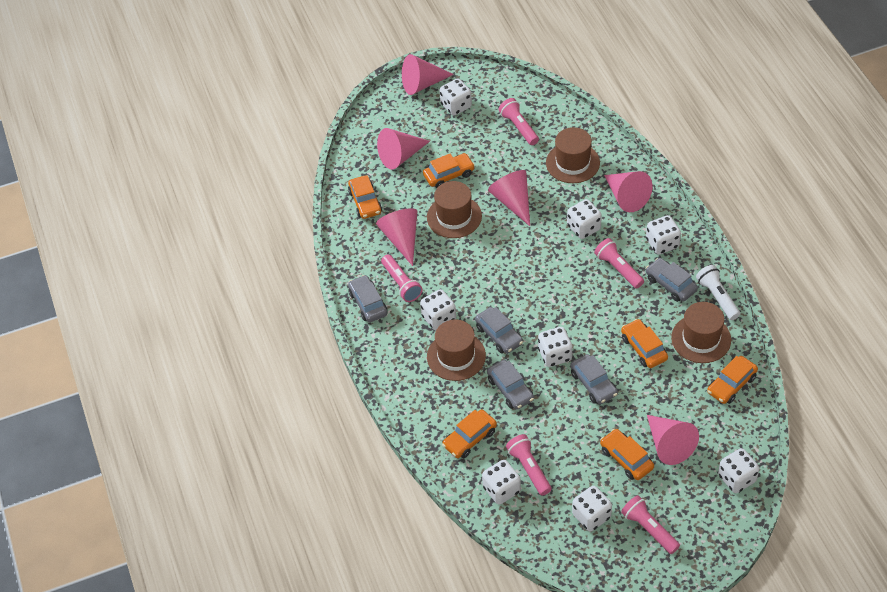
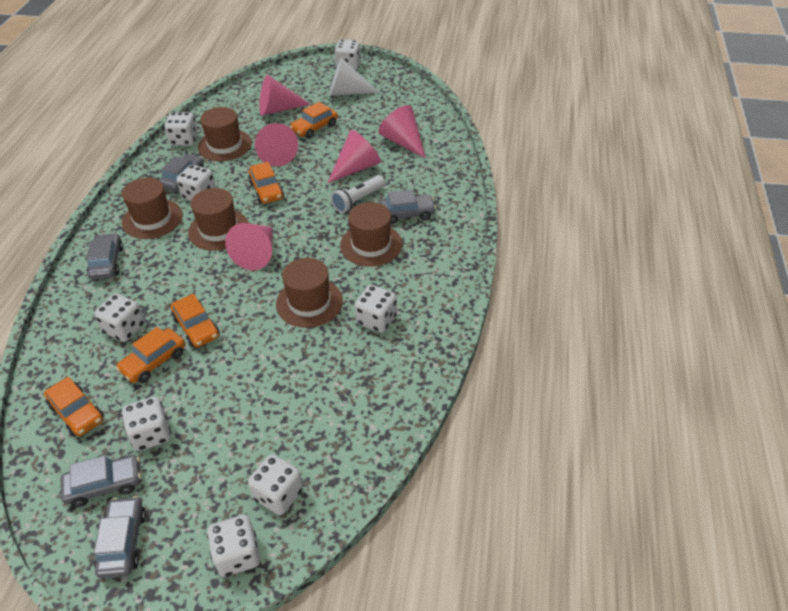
brown hat: 4 -> 5
orange car: 6 -> 5
pink cone: 6 -> 5
pink flashlight: 5 -> 0
white cone: 0 -> 1

